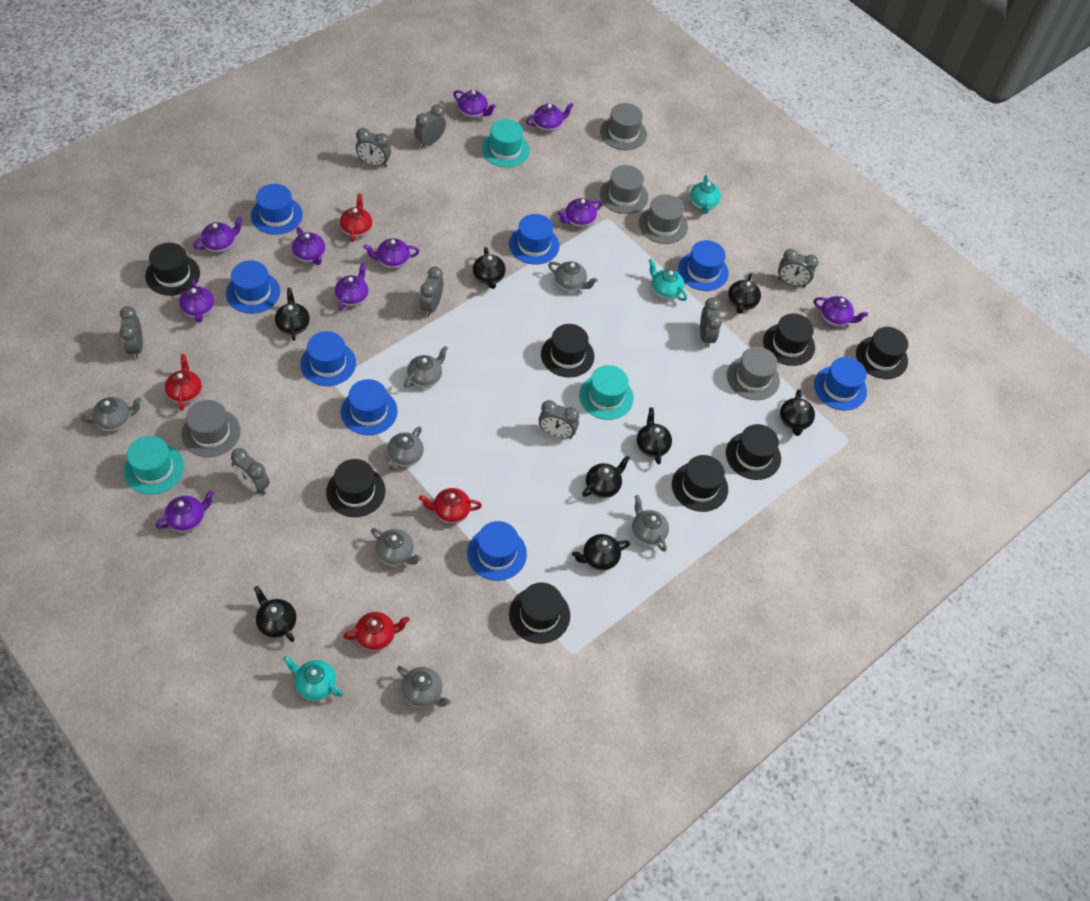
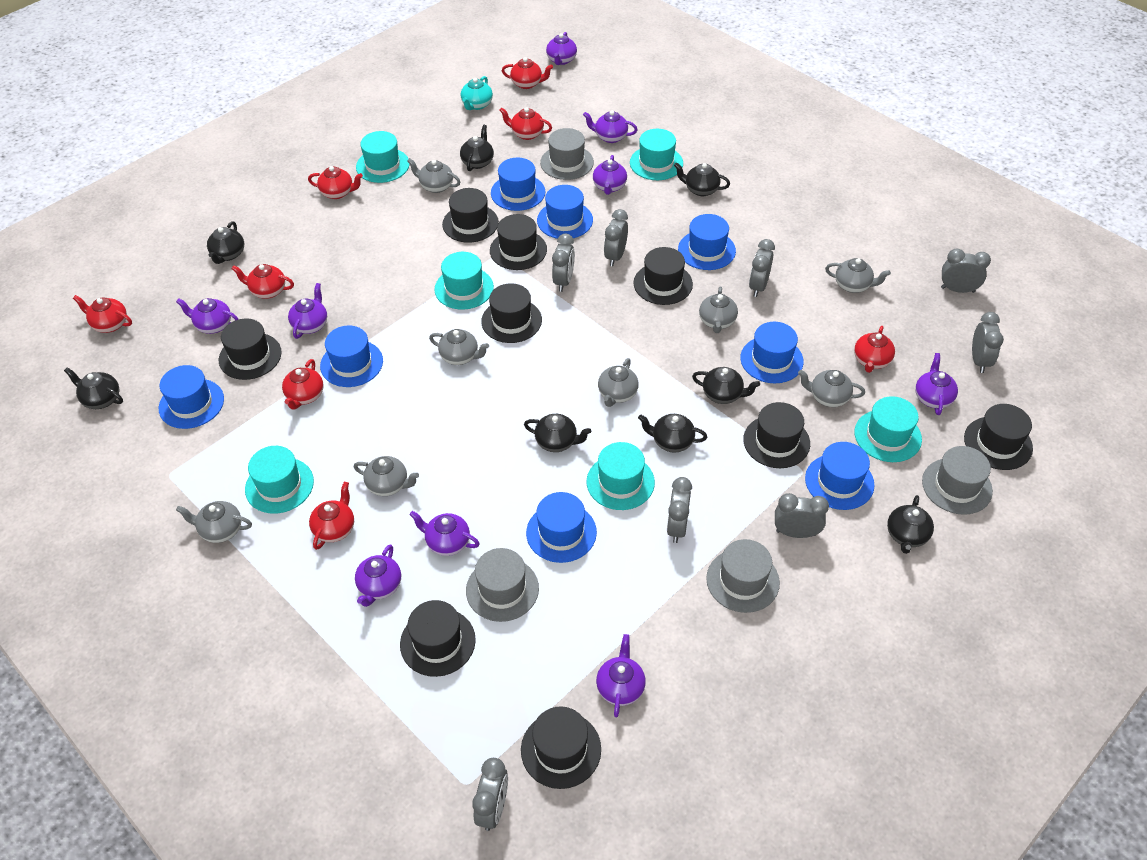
black hat: 8 -> 9
grey hat: 5 -> 4
grey teapot: 7 -> 8
purple teapot: 10 -> 9
red teapot: 4 -> 8
turquoise hat: 3 -> 6
turquoise teapot: 3 -> 1

